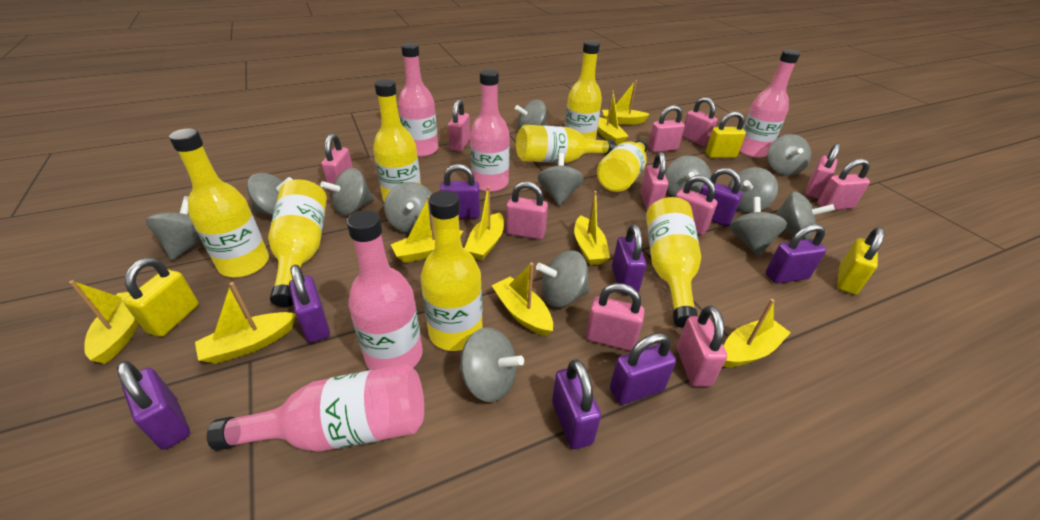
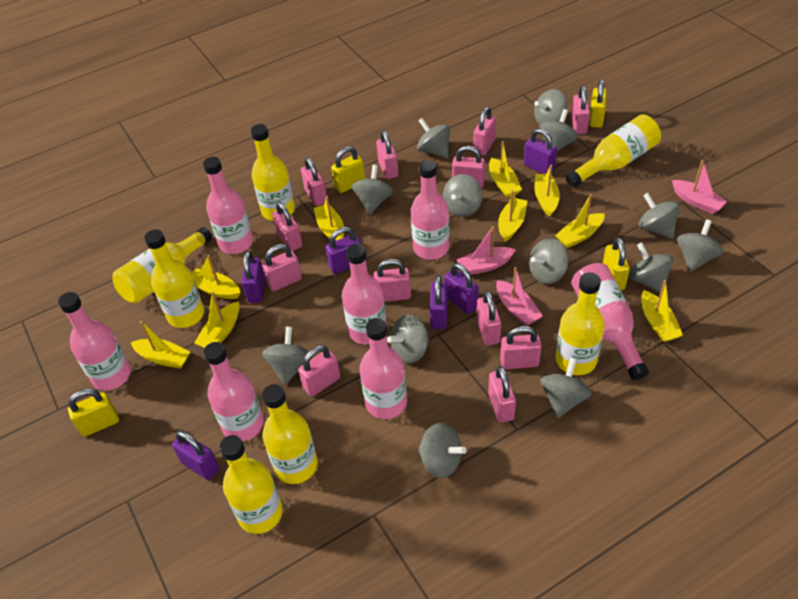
pink boat: 0 -> 3
pink bottle: 5 -> 7
pink padlock: 11 -> 12
purple padlock: 8 -> 6
yellow bottle: 8 -> 7
yellow padlock: 3 -> 4

